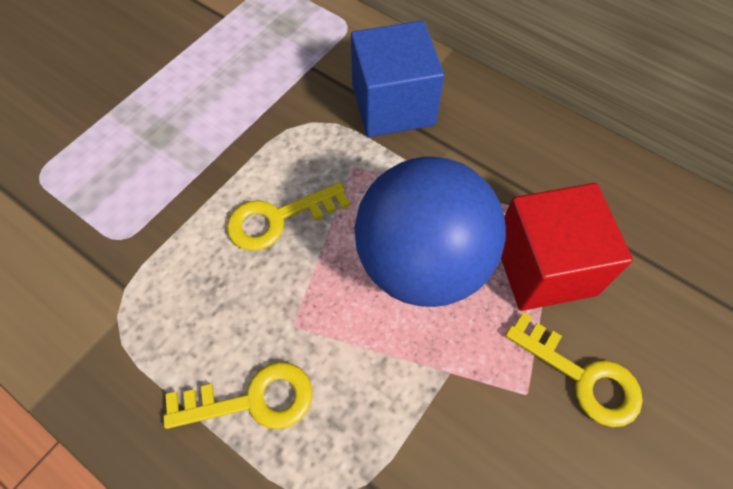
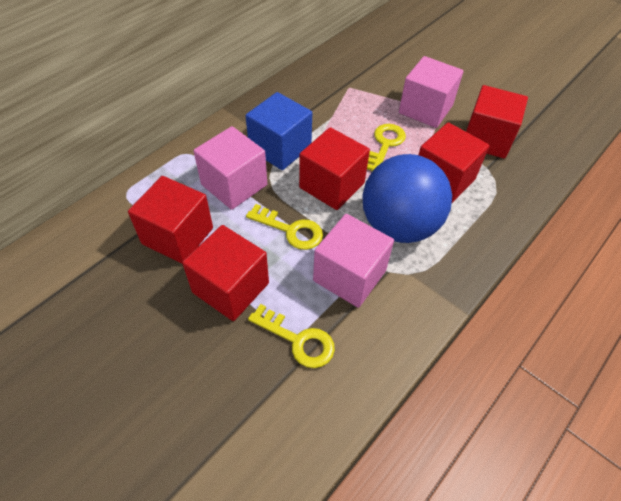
pink cube: 0 -> 3
red cube: 1 -> 5

